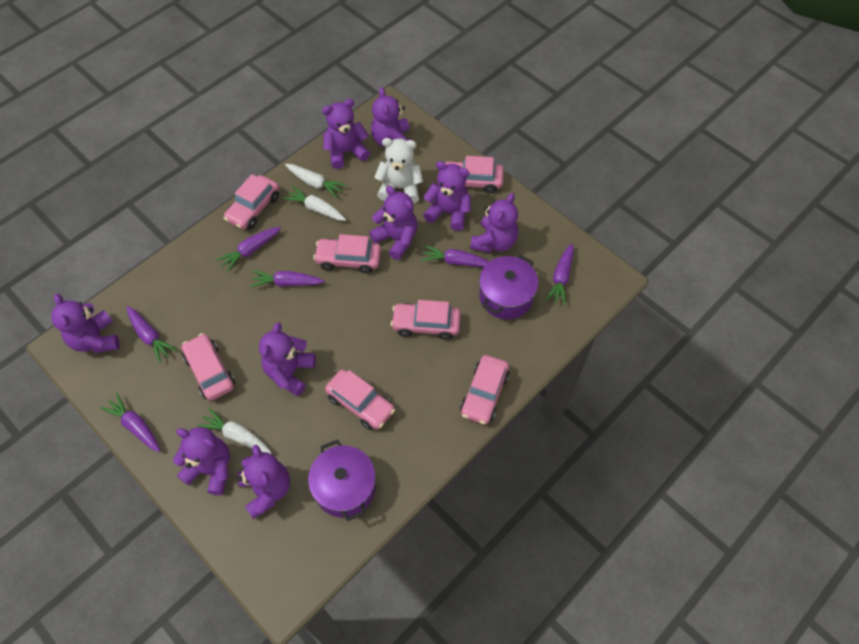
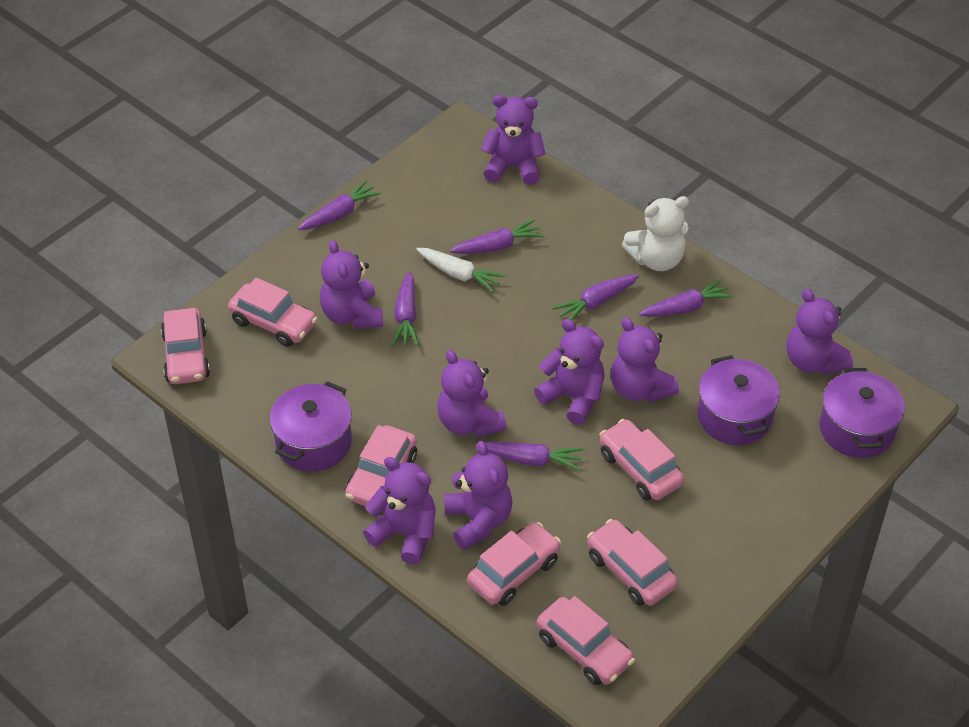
purple pot: 2 -> 3
purple teddy bear: 9 -> 8
white carrot: 3 -> 1

